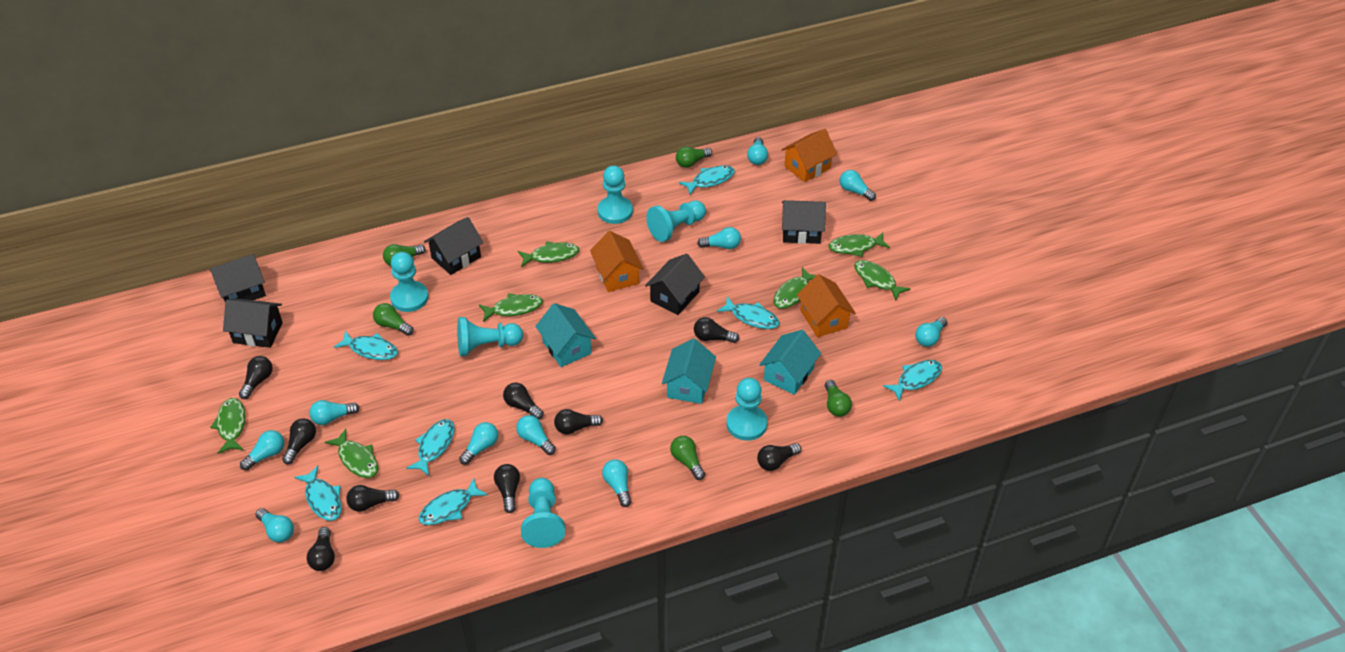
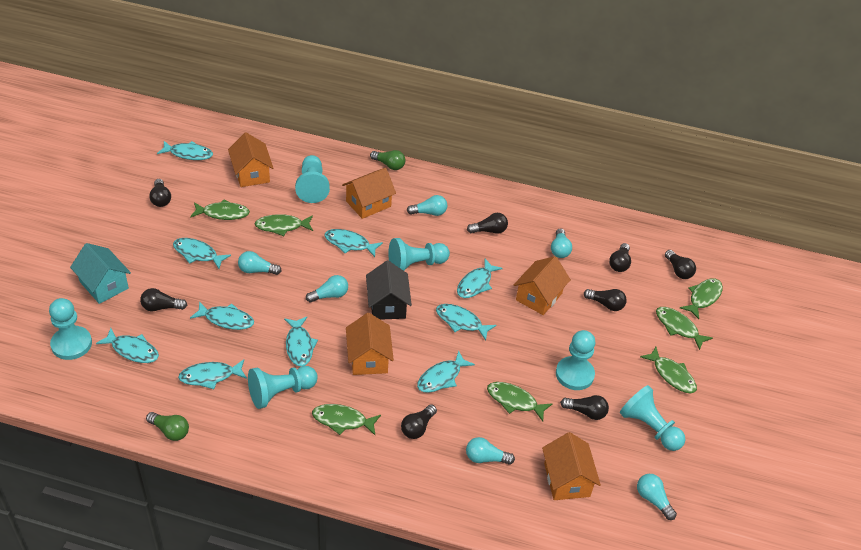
black house: 5 -> 1
black light bulb: 9 -> 8
green light bulb: 5 -> 2
orange house: 3 -> 5
turquoise fish: 7 -> 10
turquoise house: 3 -> 1
turquoise light bulb: 10 -> 6

